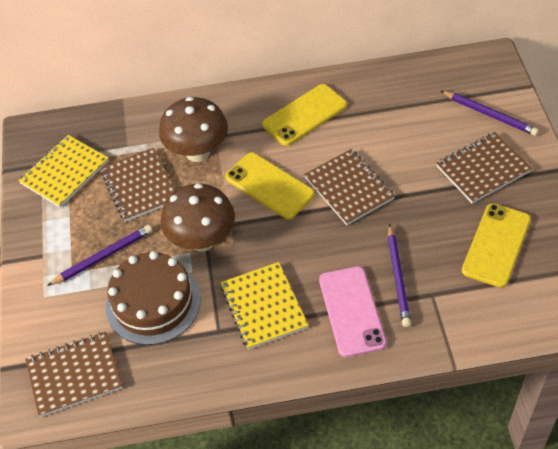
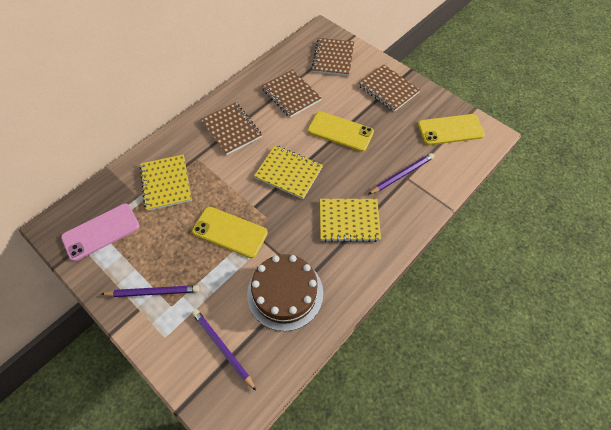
brown mushroom: 2 -> 0
yellow notebook: 2 -> 3

